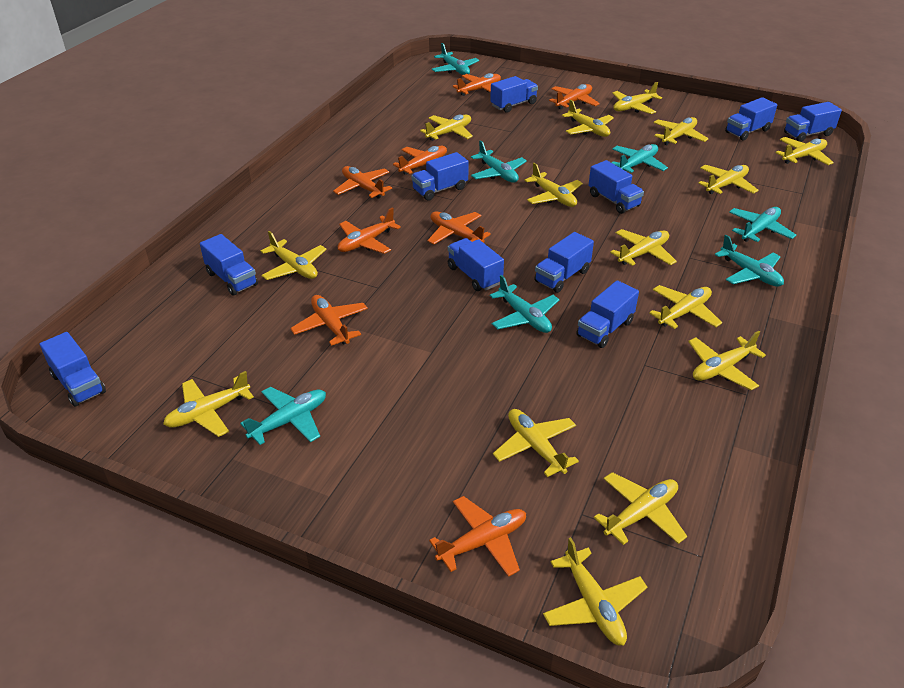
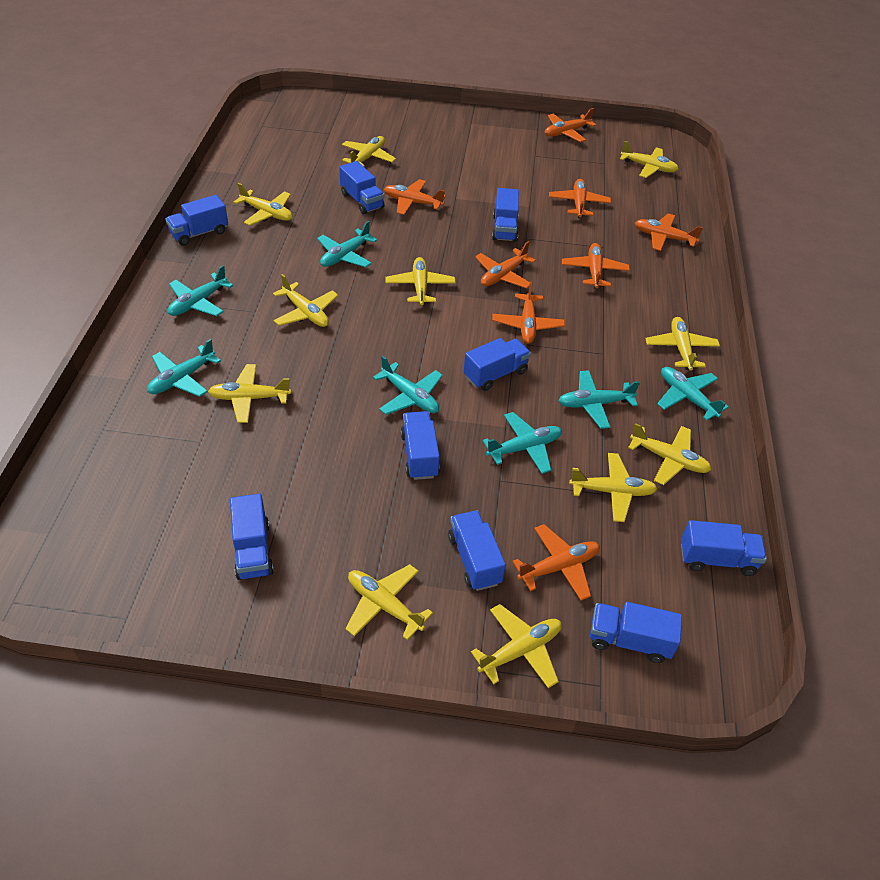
blue truck: 10 -> 9
yellow plane: 15 -> 11

